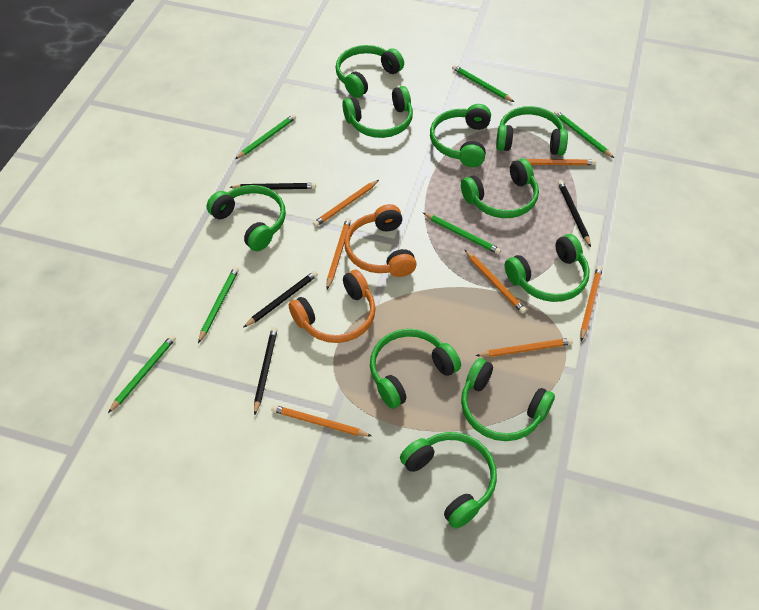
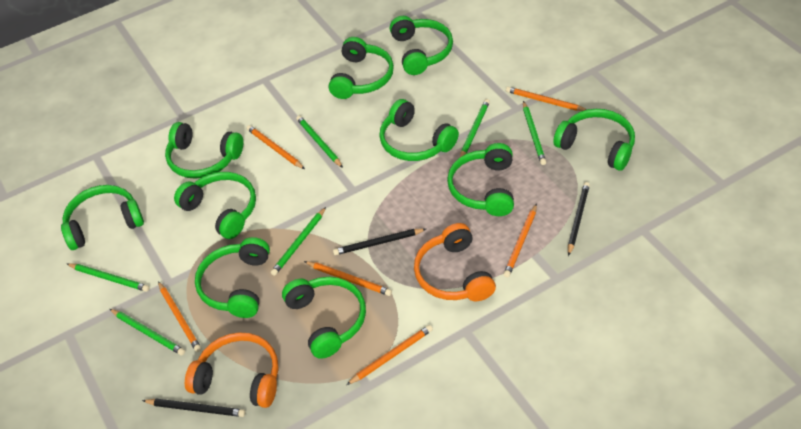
black pencil: 4 -> 3
orange pencil: 7 -> 6

